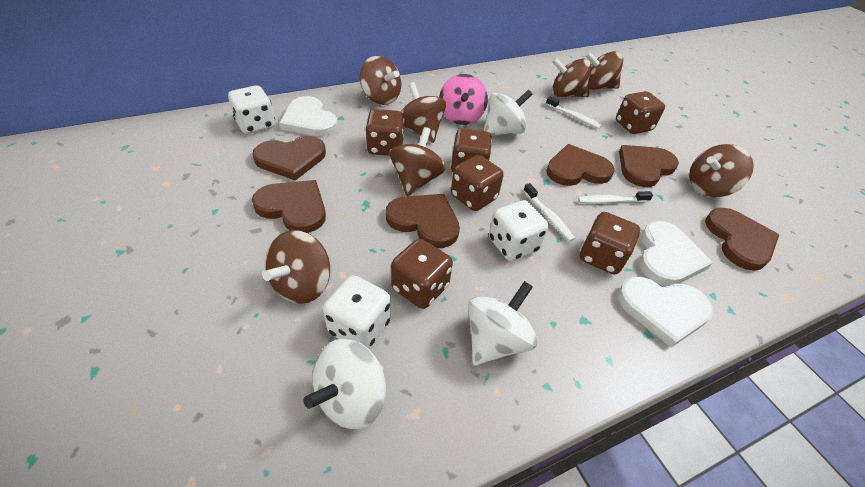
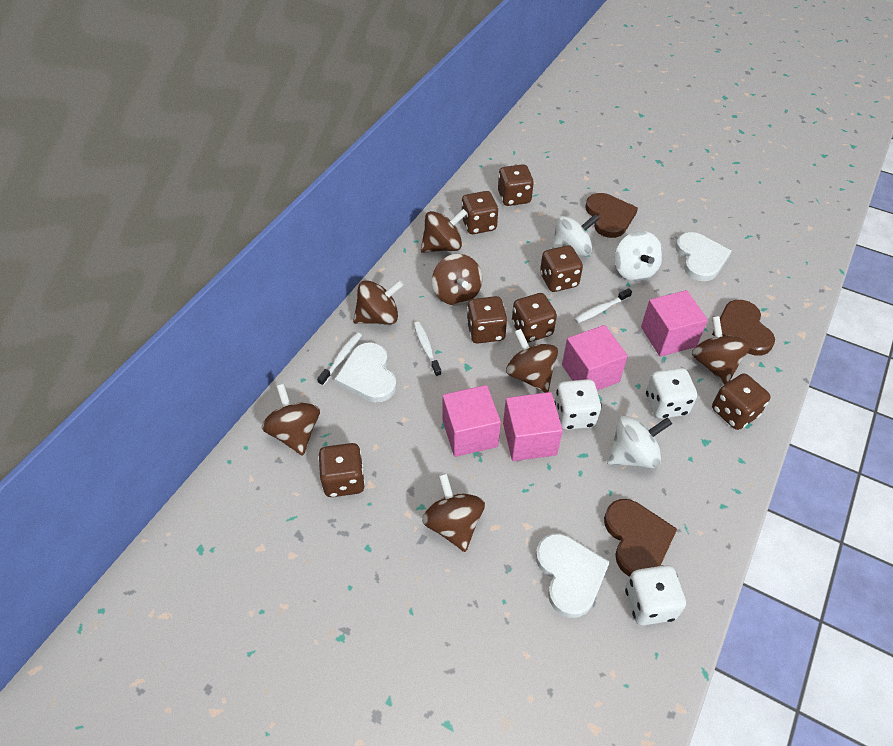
brown dice: 6 -> 7
brown heart: 6 -> 3
pink cube: 0 -> 4
pink spinning top: 1 -> 0

